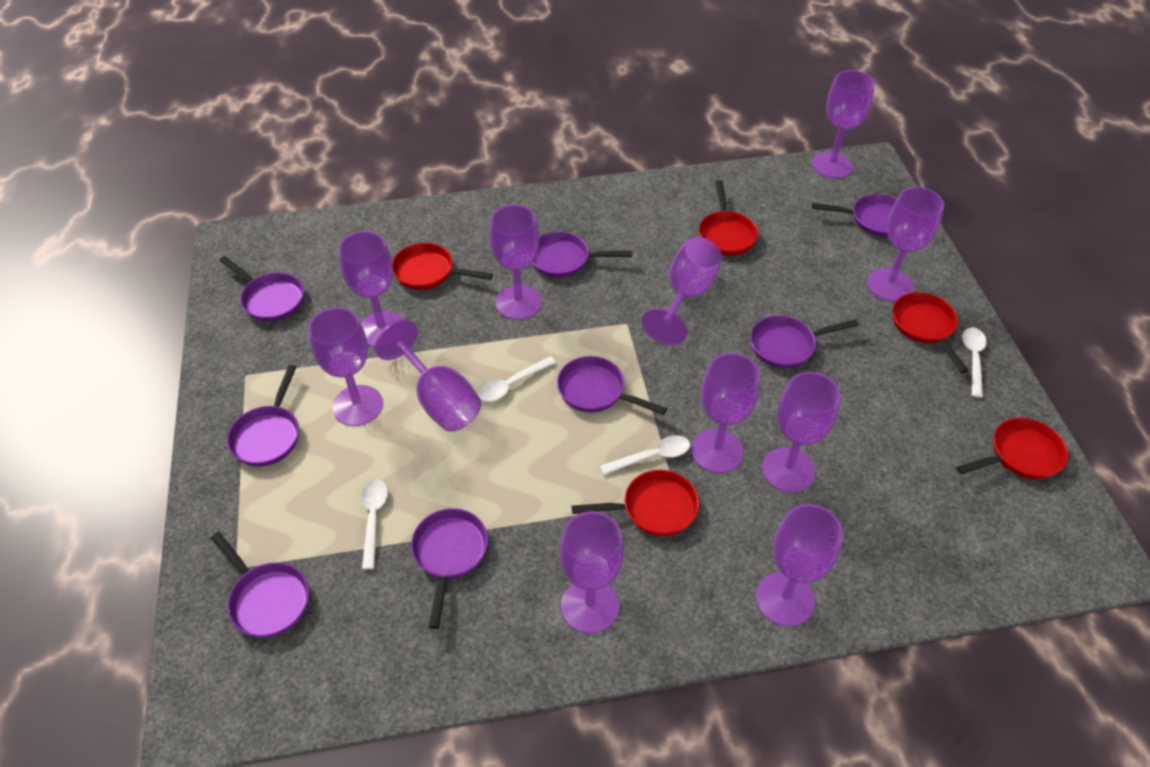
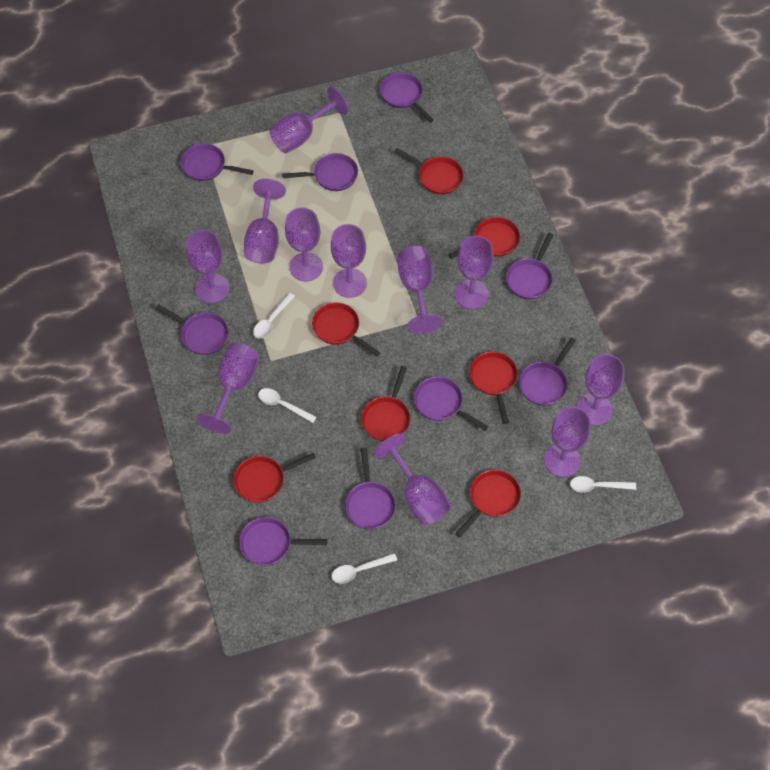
purple pan: 8 -> 9
red pan: 5 -> 7

